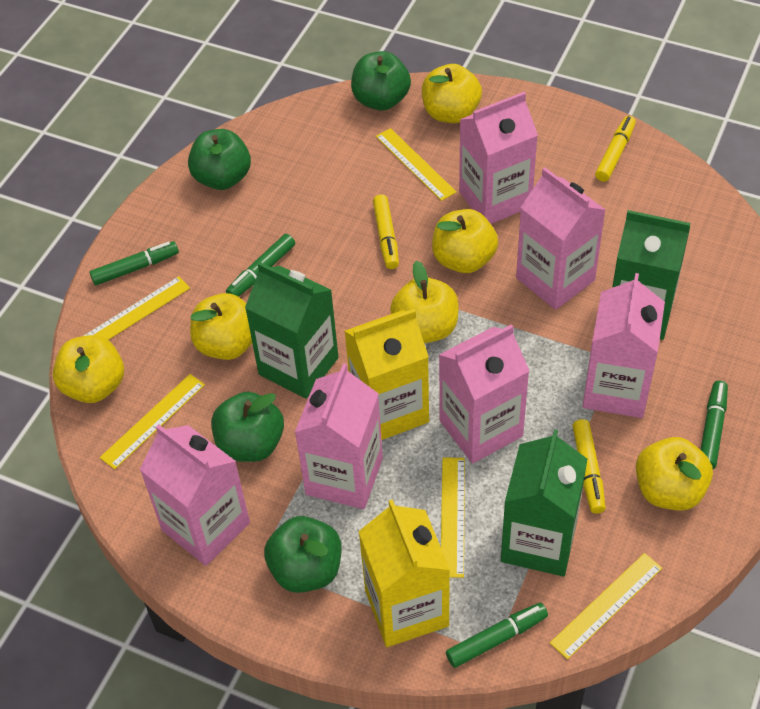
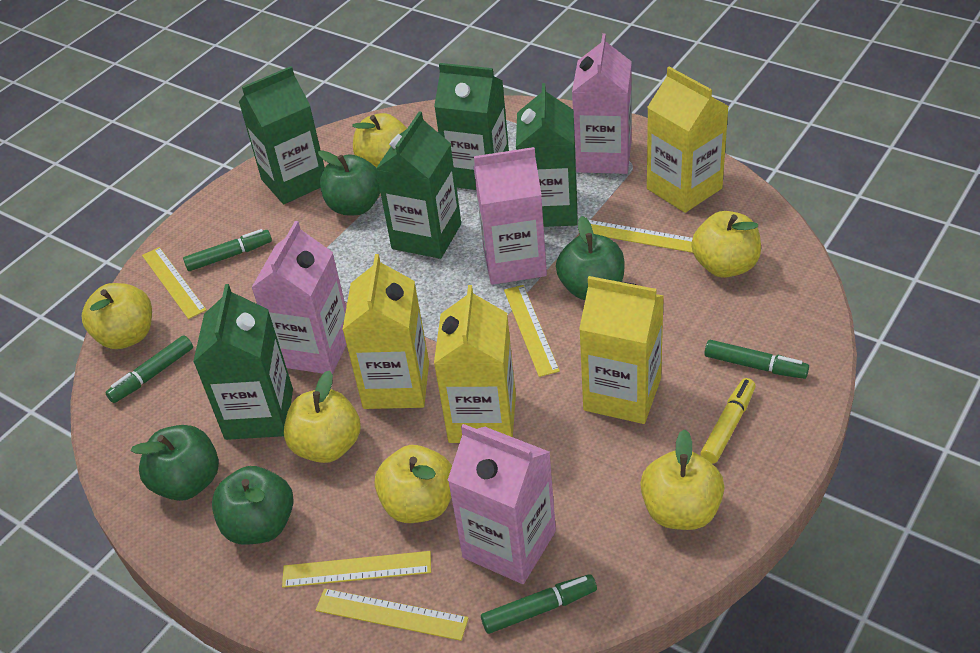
green carton: 3 -> 5
pink carton: 6 -> 4
yellow carton: 2 -> 4
yellow marker: 3 -> 1

